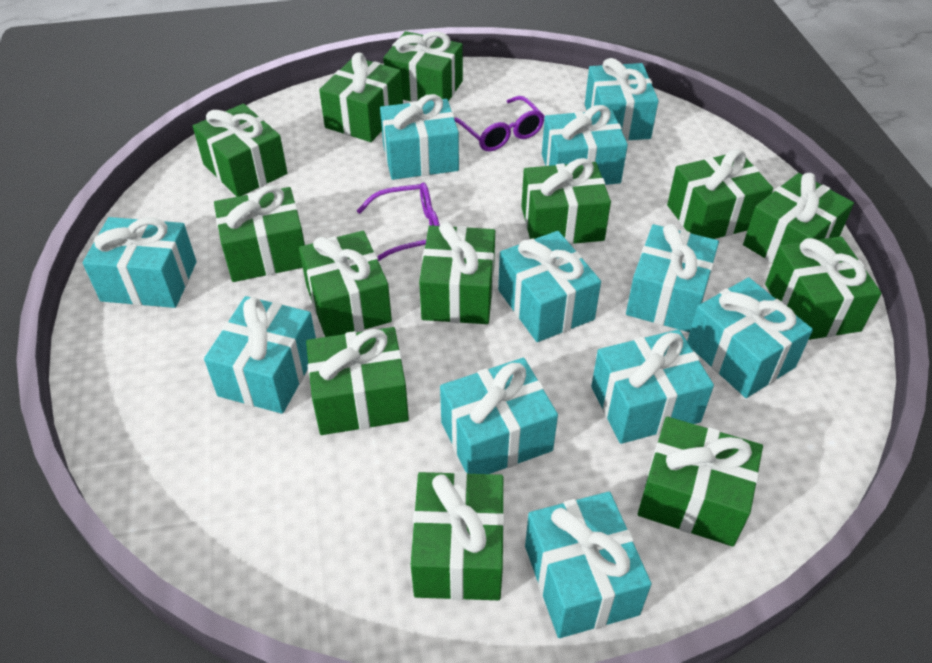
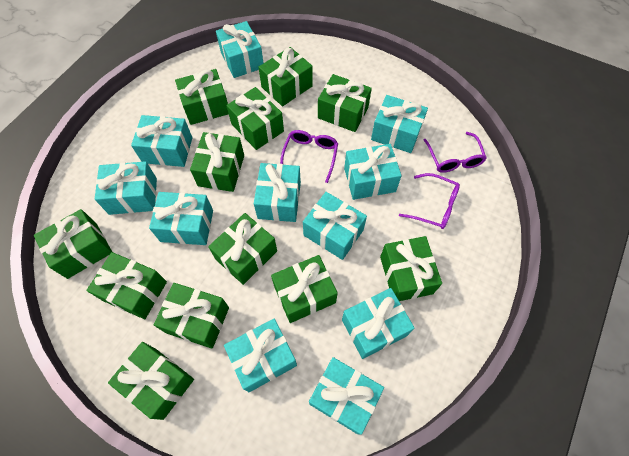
green gift: 13 -> 12
purple glasses: 2 -> 3

